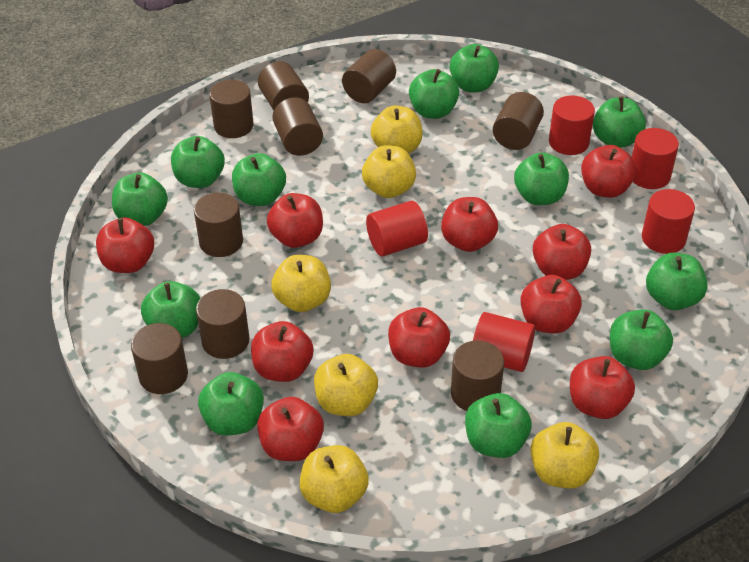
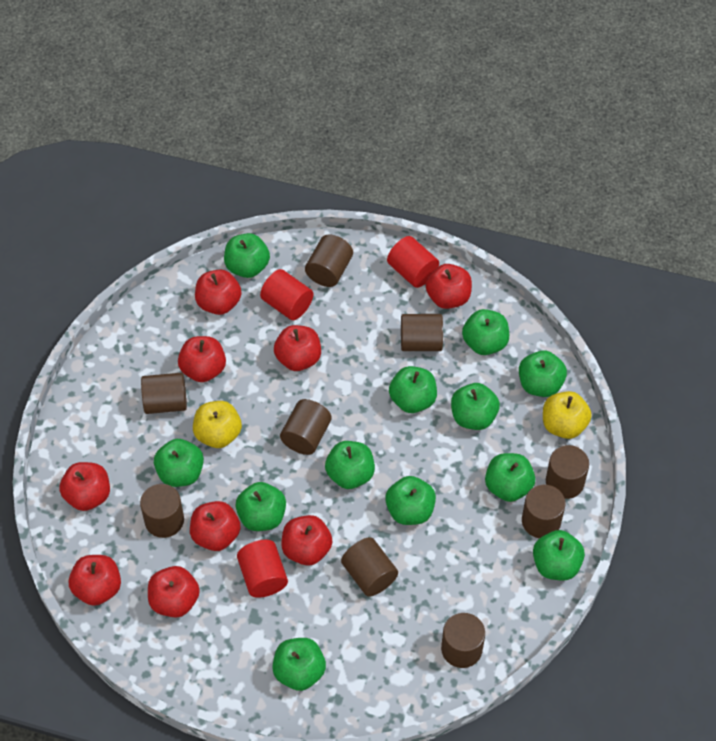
red apple: 10 -> 9
red cylinder: 5 -> 3
yellow apple: 6 -> 2

